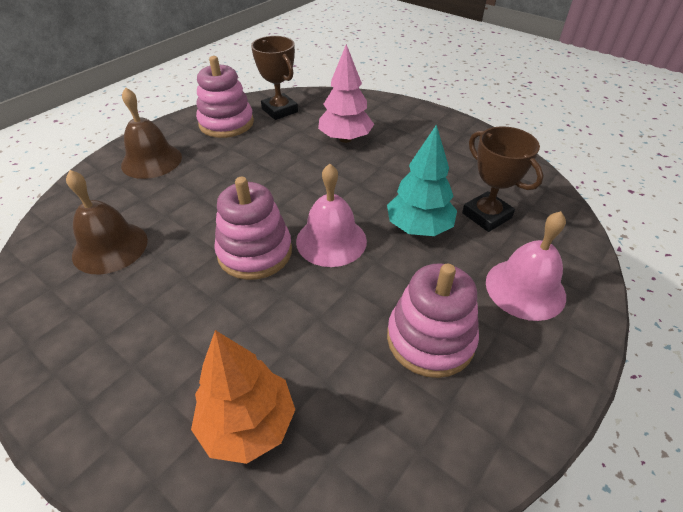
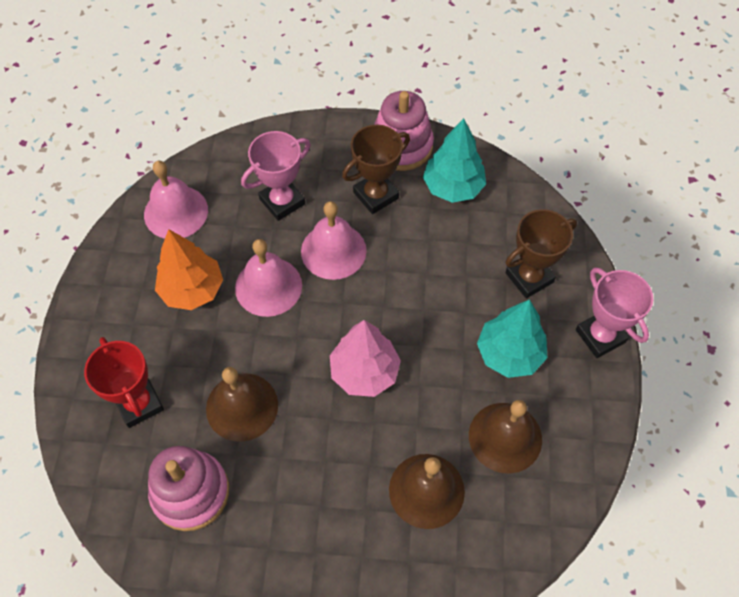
brown bell: 2 -> 3
pink bell: 2 -> 3
pink stacking toy: 3 -> 2
pink trophy: 0 -> 2
red trophy: 0 -> 1
turquoise tree: 1 -> 2

